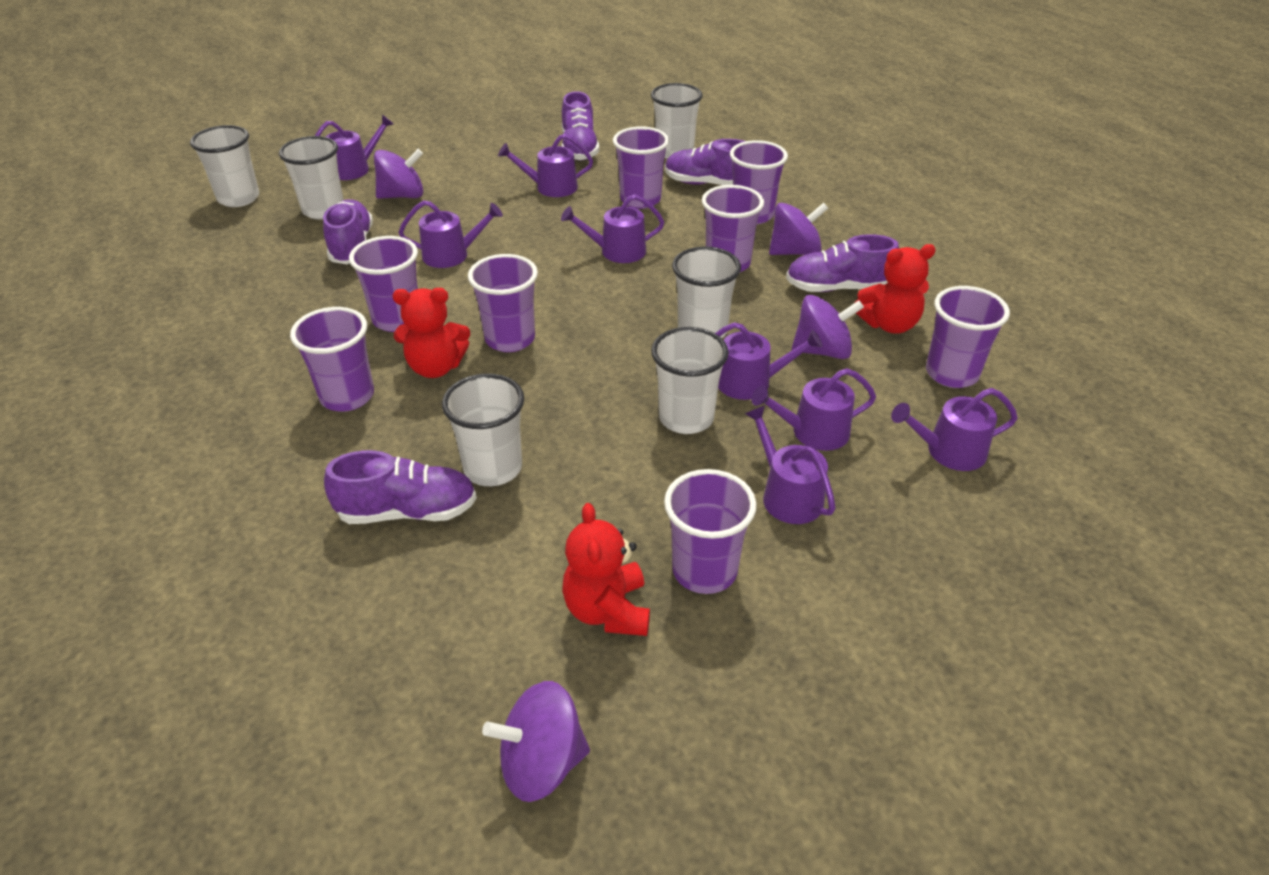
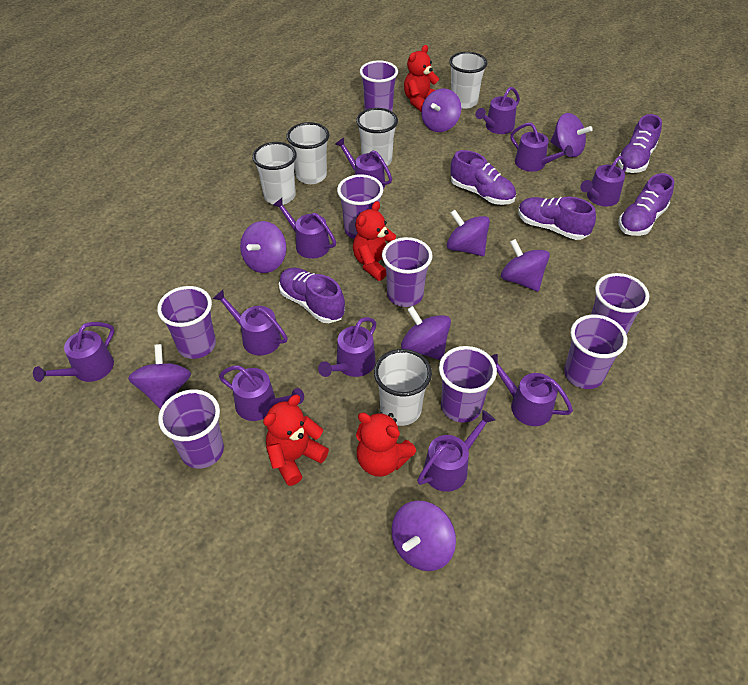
purple spinning top: 4 -> 8
purple watering can: 8 -> 11
red teddy bear: 3 -> 4
white cup: 6 -> 5

